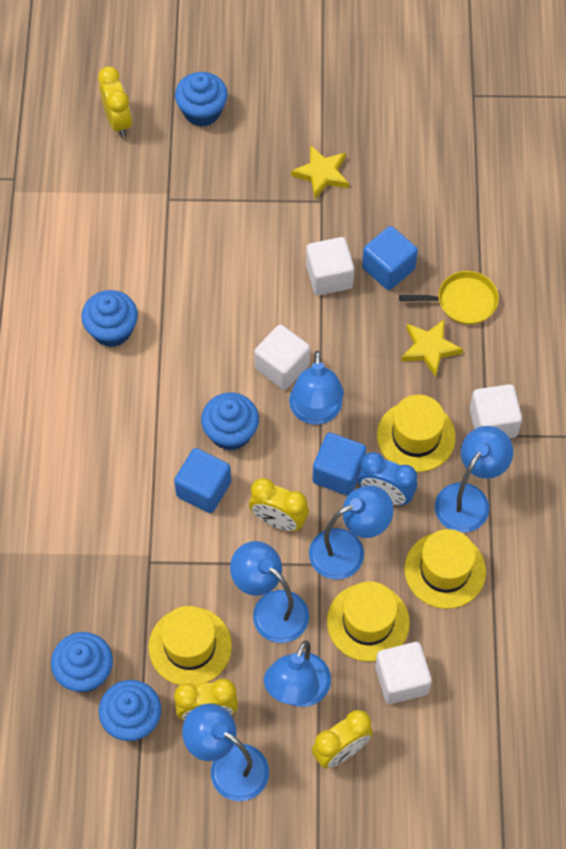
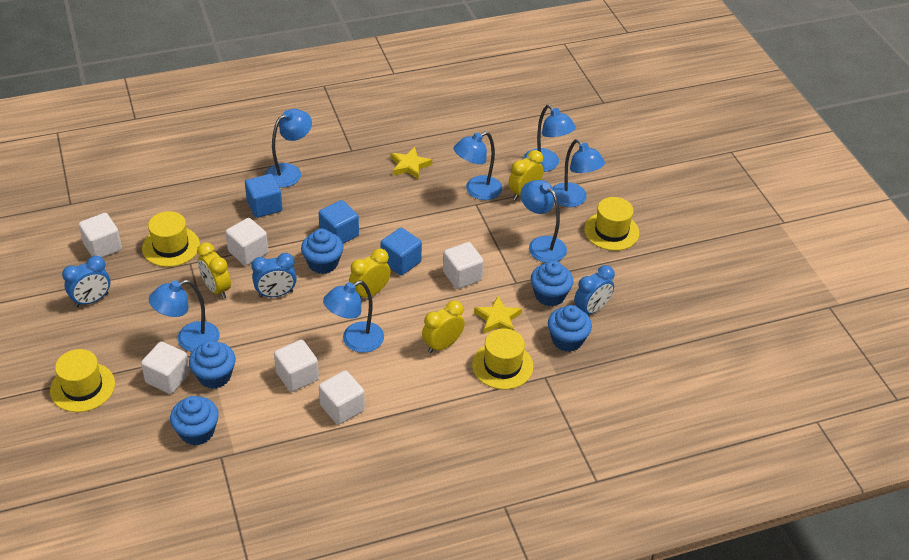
blue clock: 1 -> 3
blue lamp: 6 -> 7
white cube: 4 -> 6
yellow pan: 1 -> 0

